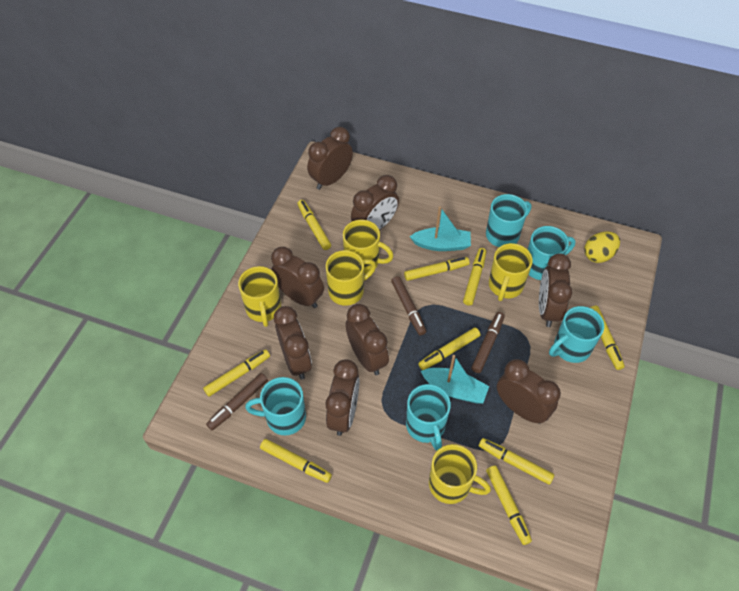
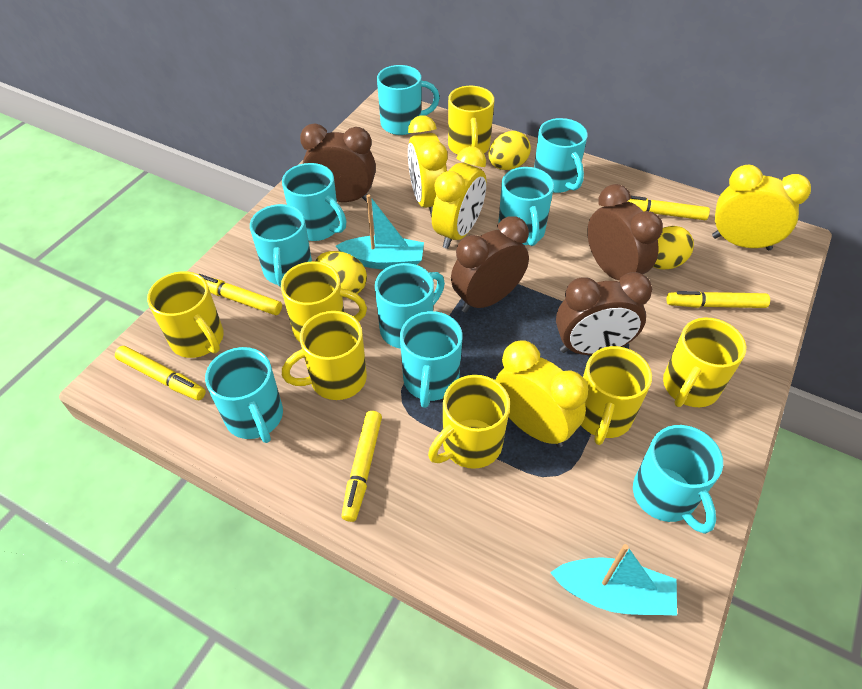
brown clock: 8 -> 4
brown marker: 3 -> 0
turquoise mug: 5 -> 9
yellow clock: 0 -> 4
yellow egg: 1 -> 3
yellow marker: 9 -> 5
yellow mug: 5 -> 7

